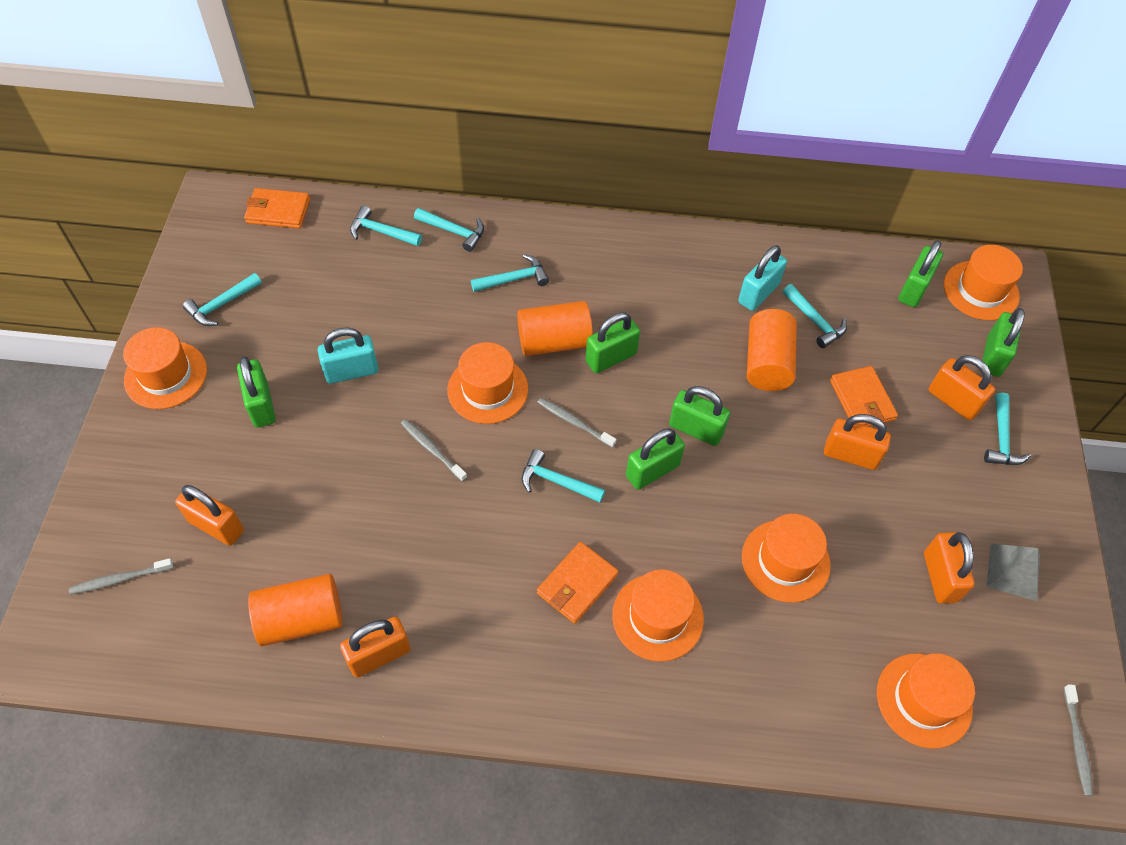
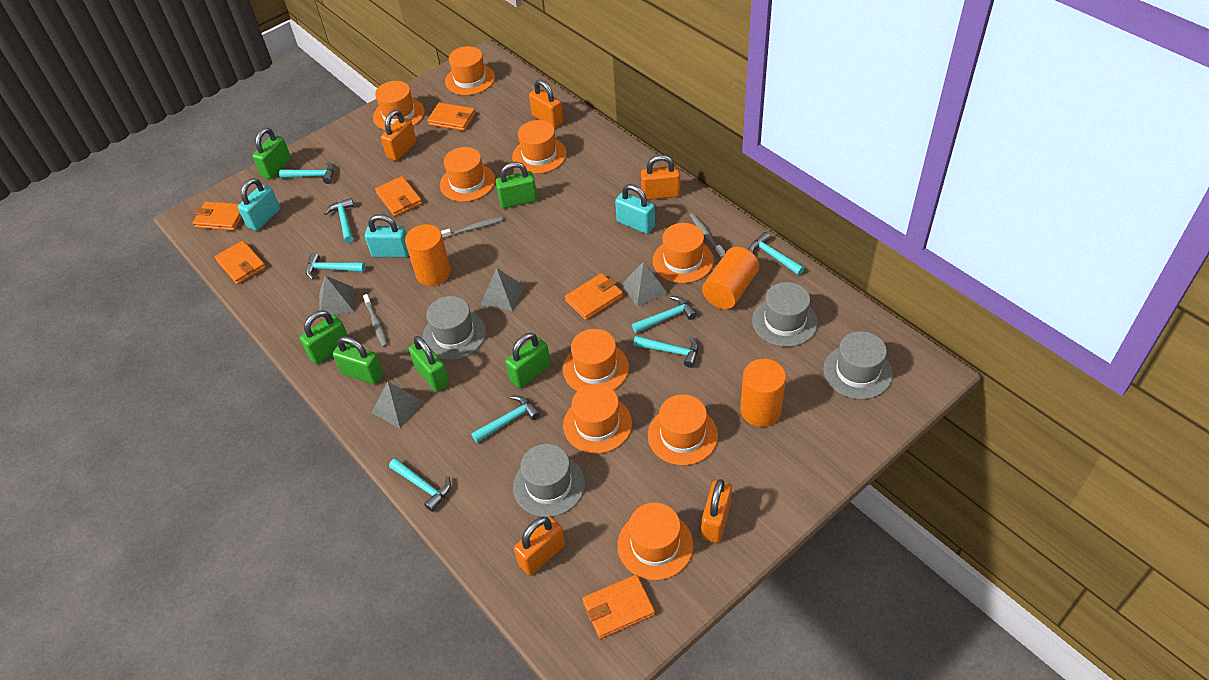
grey hat: 0 -> 4
grey pyramid: 1 -> 4
grey toothbrush: 4 -> 3
orange hat: 6 -> 9
orange wallet: 3 -> 6
turquoise hammer: 7 -> 8
turquoise padlock: 2 -> 3

